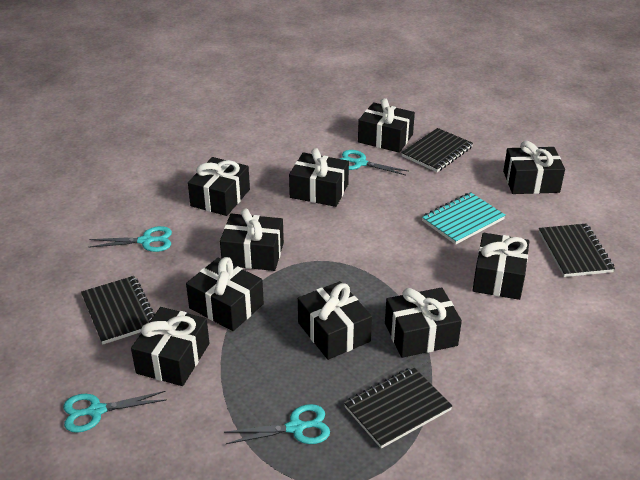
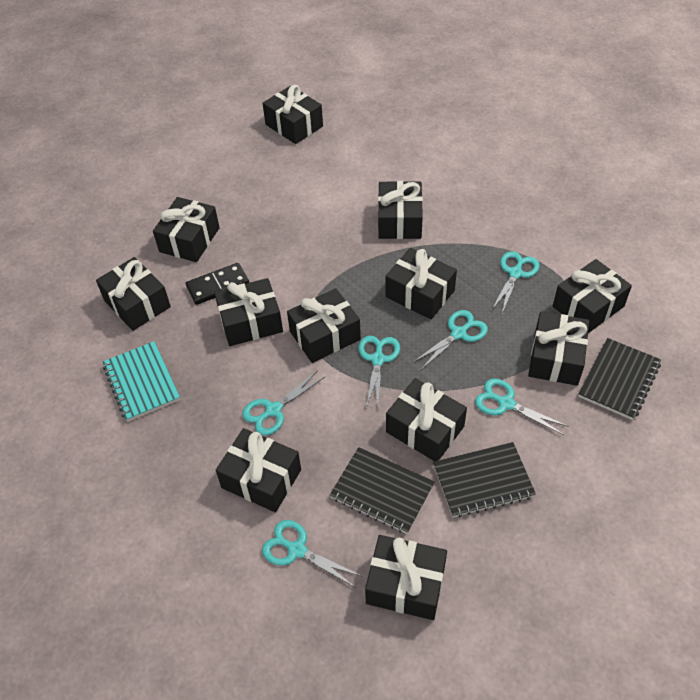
black domino: 0 -> 1
black gift: 10 -> 12
black notebook: 4 -> 3
turquoise scissors: 4 -> 6

